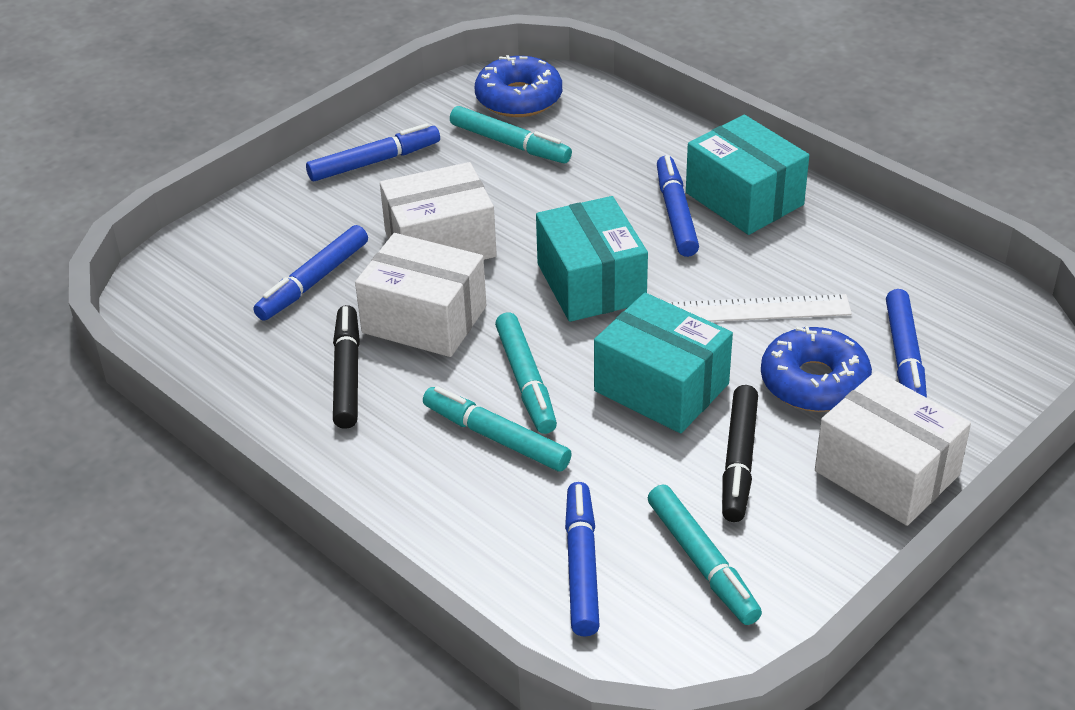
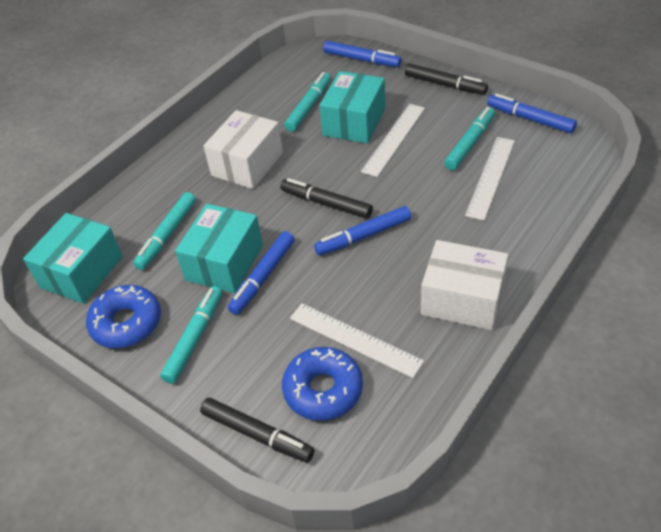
black marker: 2 -> 3
blue marker: 5 -> 4
white box: 3 -> 2
white ruler: 1 -> 3

